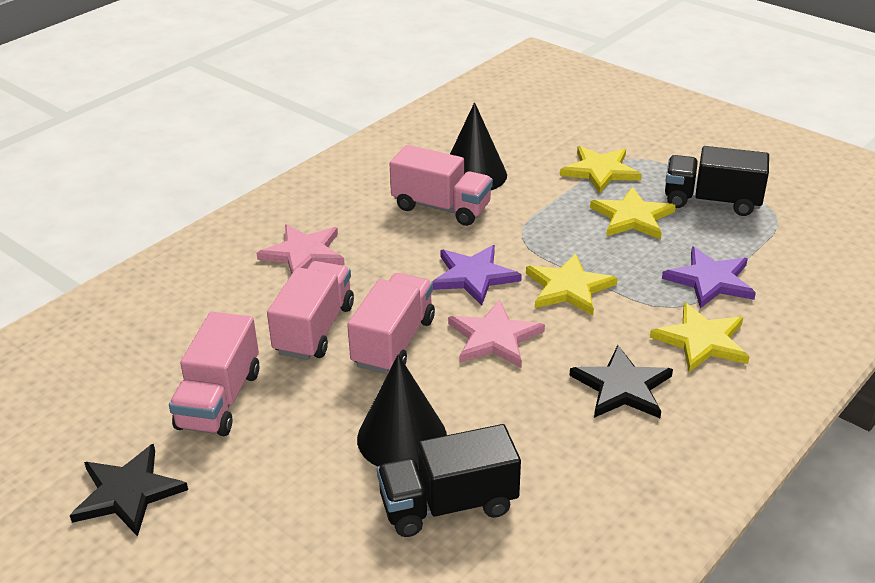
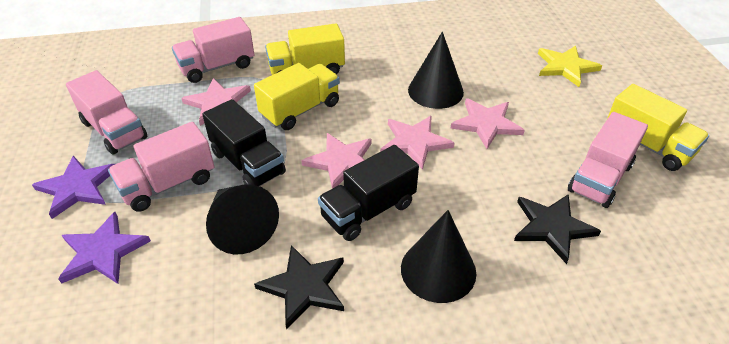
black cone: 2 -> 3
pink star: 2 -> 4
yellow star: 4 -> 1
yellow truck: 0 -> 3

